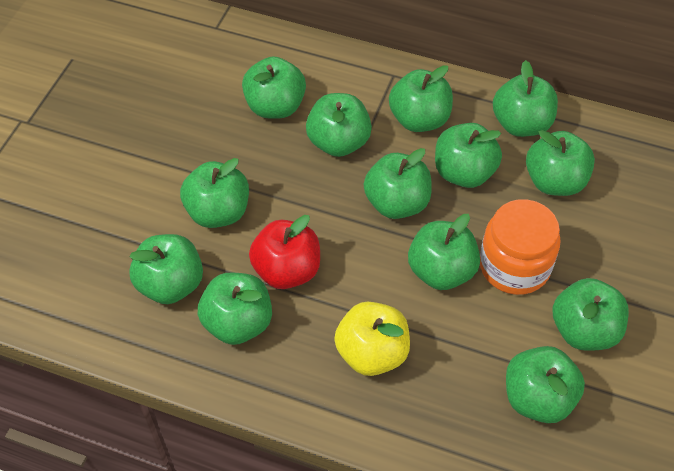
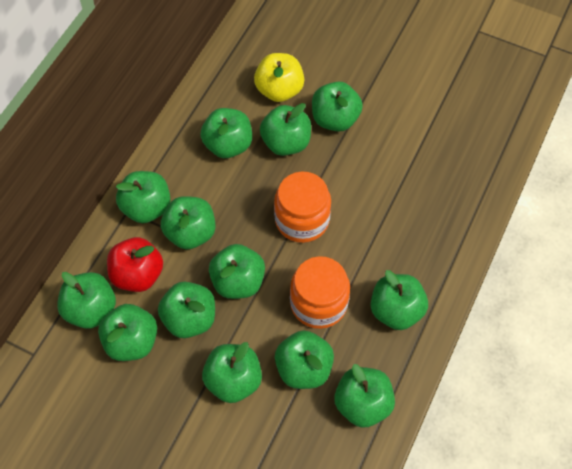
orange jar: 1 -> 2

